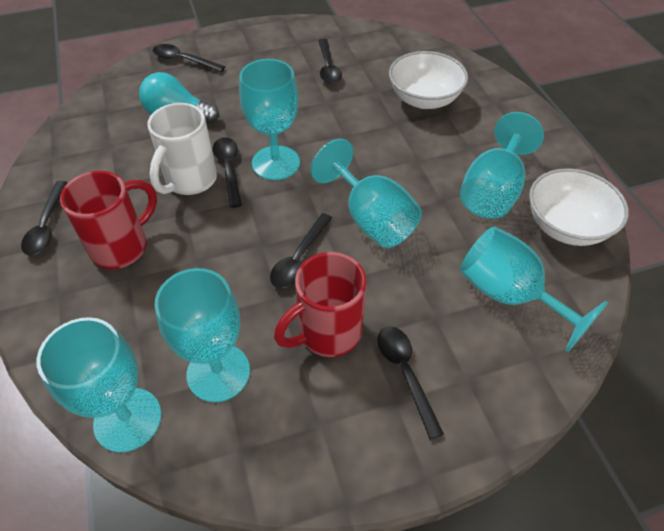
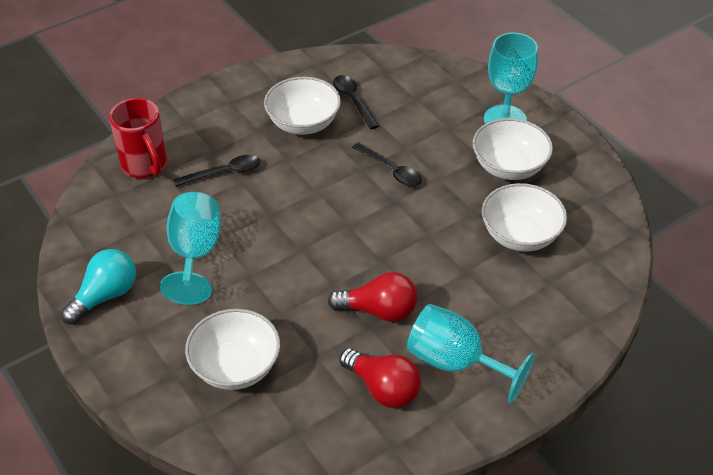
black spoon: 6 -> 3
red light bulb: 0 -> 2
red mug: 2 -> 1
turquoise goblet: 6 -> 3
white bowl: 2 -> 4
white mug: 1 -> 0

